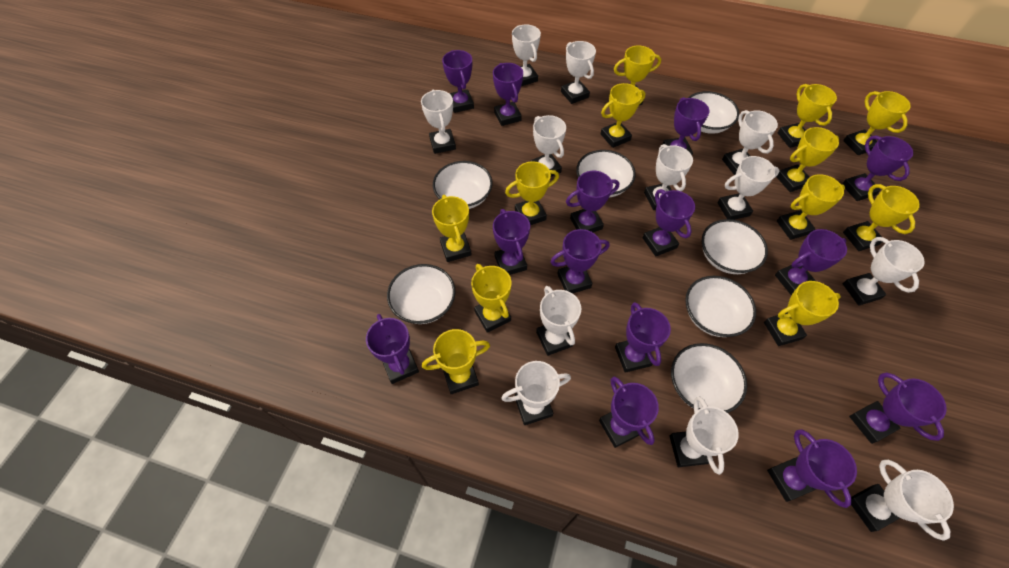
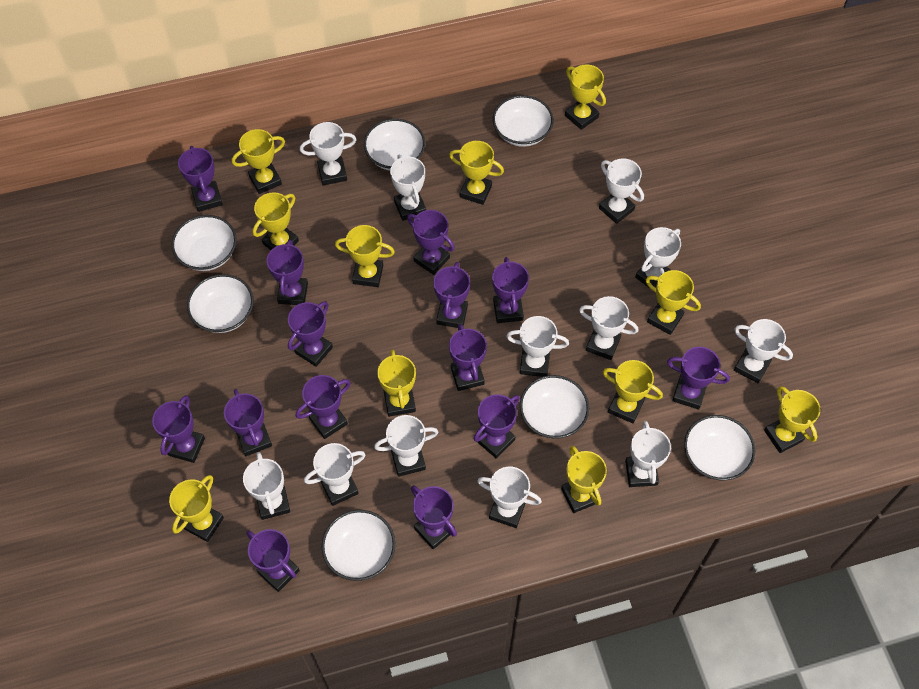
yellow trophy: 12 -> 11

